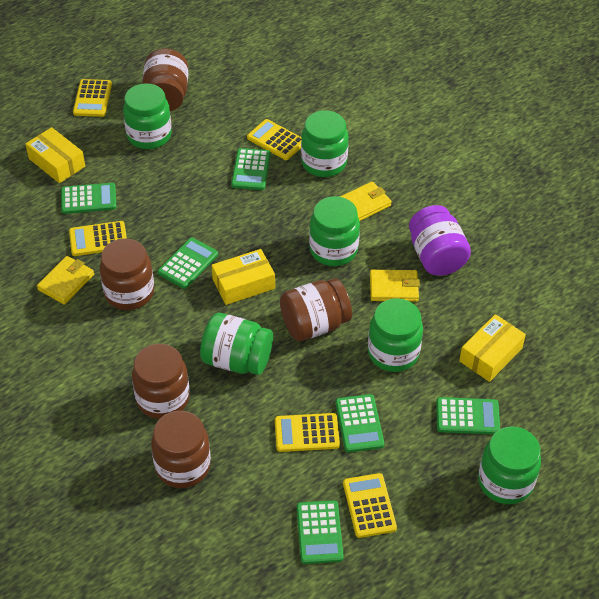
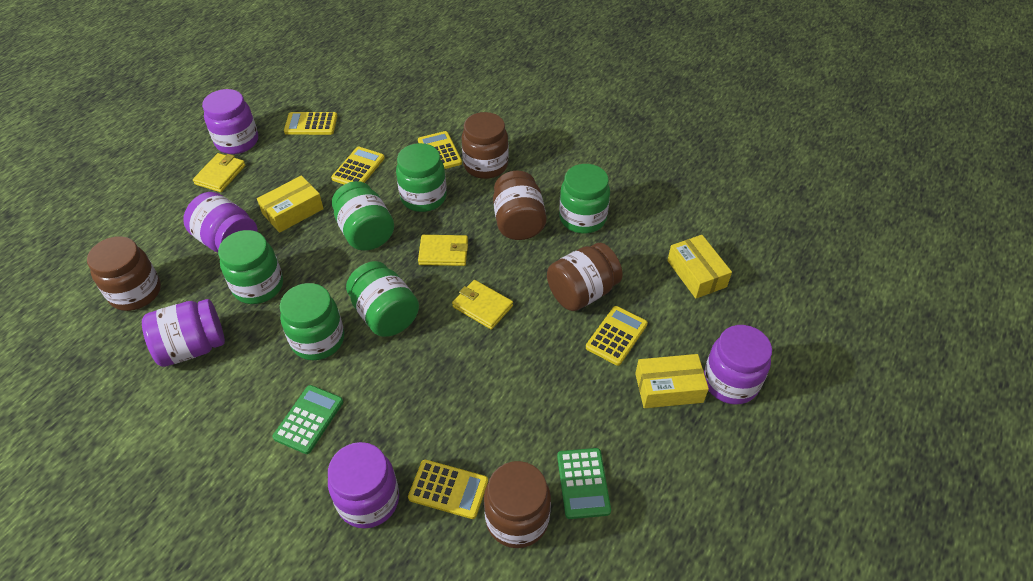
green calculator: 6 -> 2
purple jar: 1 -> 5

